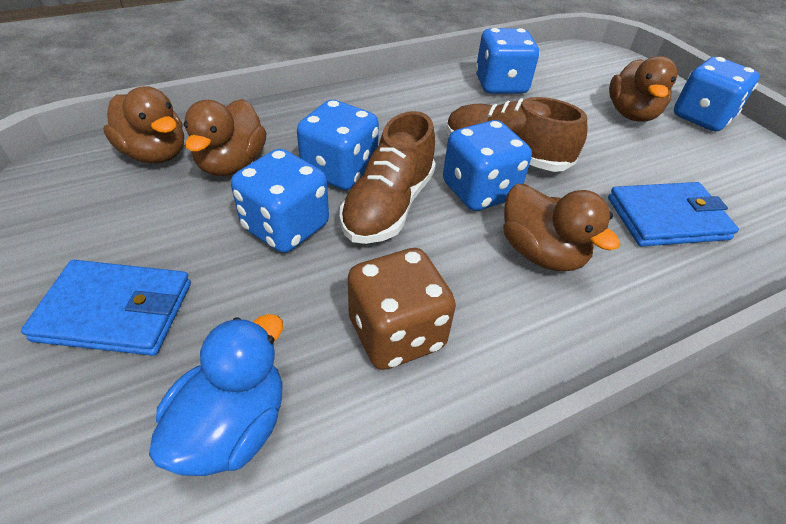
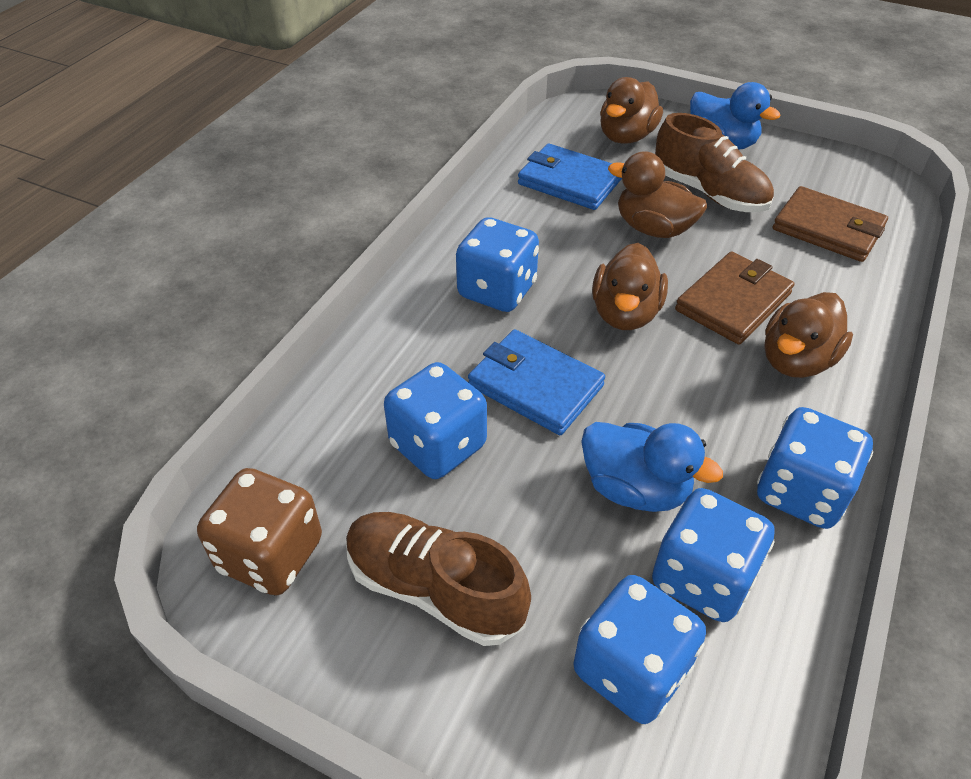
blue duck: 1 -> 2
brown wallet: 0 -> 2

